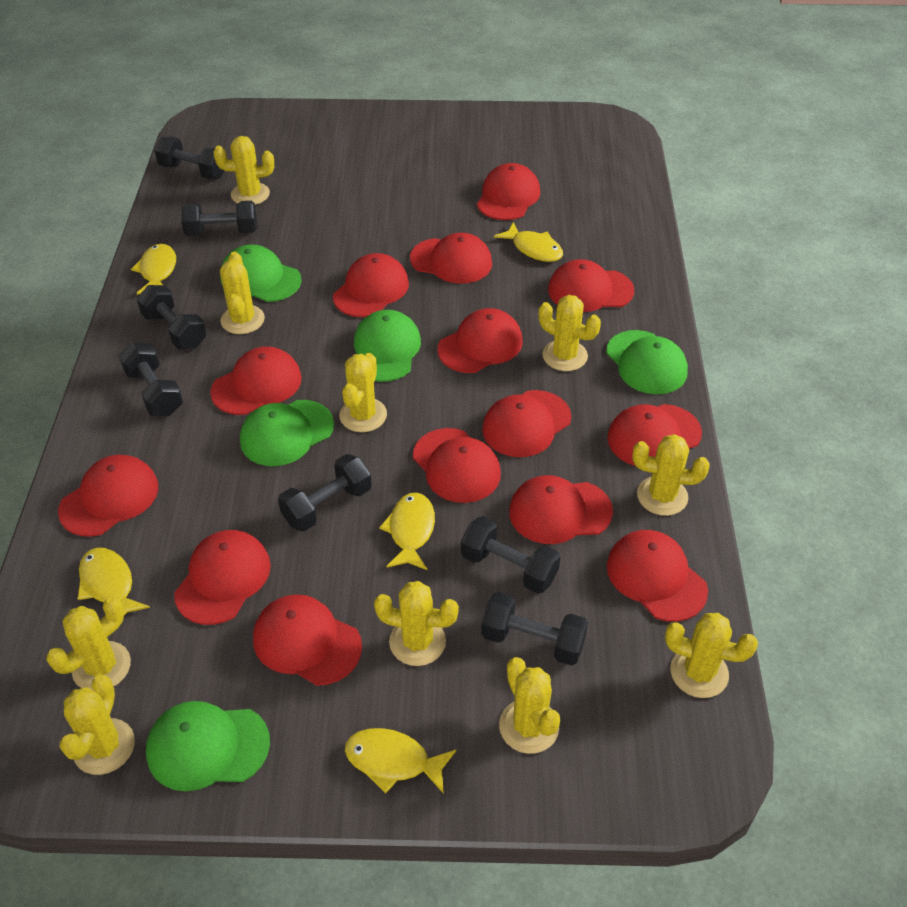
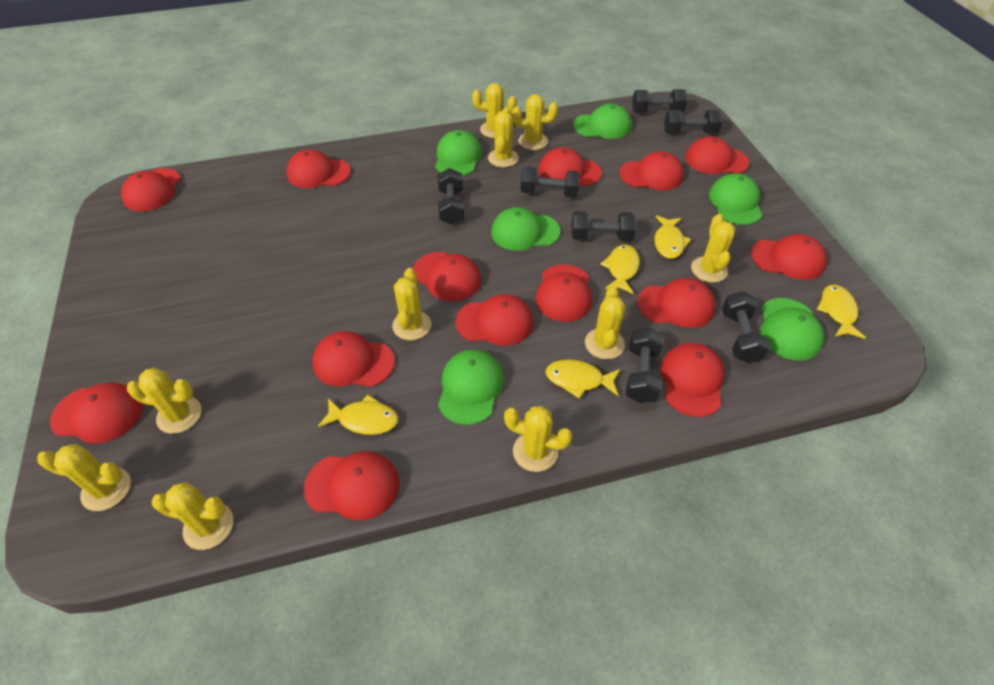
green cap: 5 -> 6

